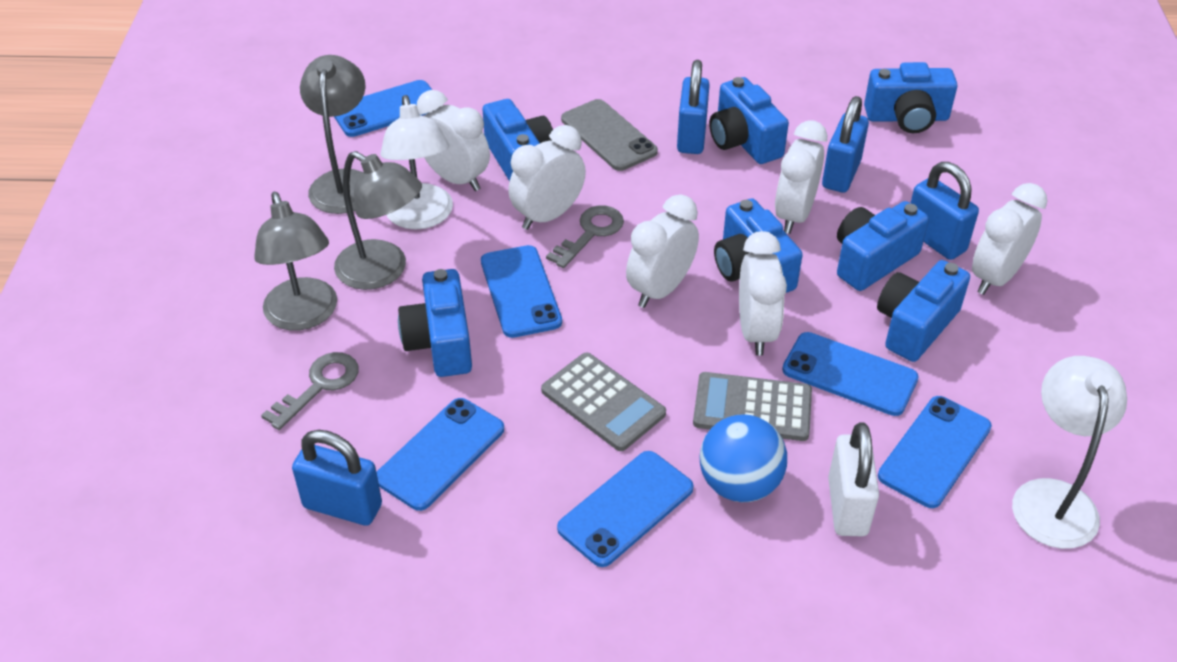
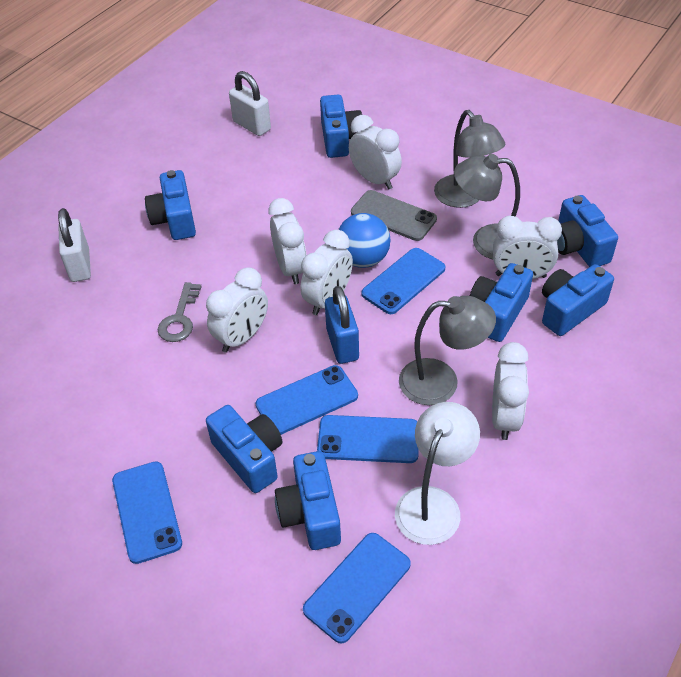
blue padlock: 4 -> 1
blue phone: 6 -> 5
grey calculator: 2 -> 0
grey key: 2 -> 1
white lamp: 2 -> 1
white padlock: 1 -> 2

